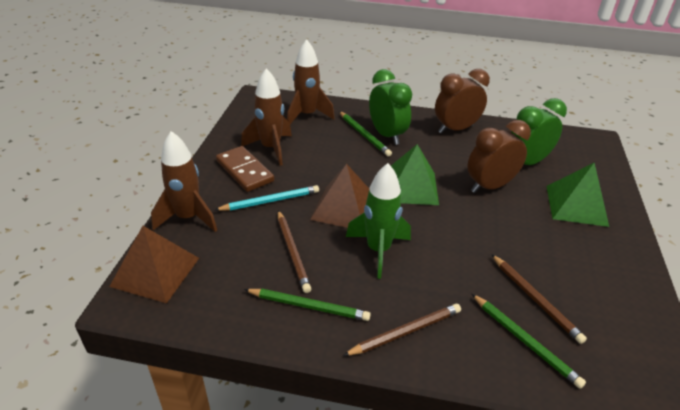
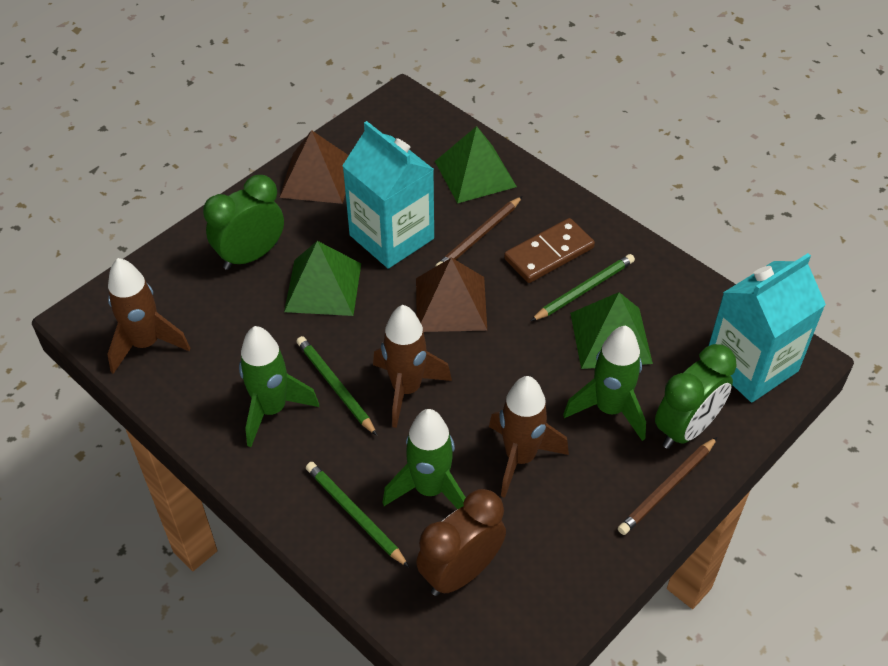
brown clock: 2 -> 1
brown pencil: 3 -> 2
green pyramid: 2 -> 3
green rocket: 1 -> 3
turquoise carton: 0 -> 2
turquoise pencil: 1 -> 0

